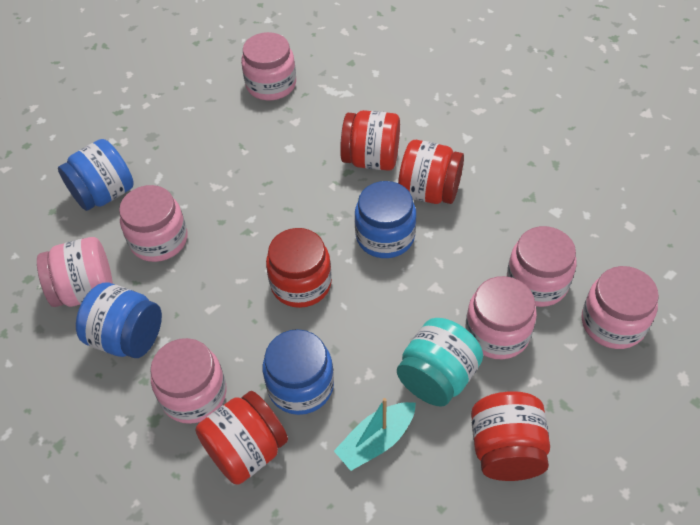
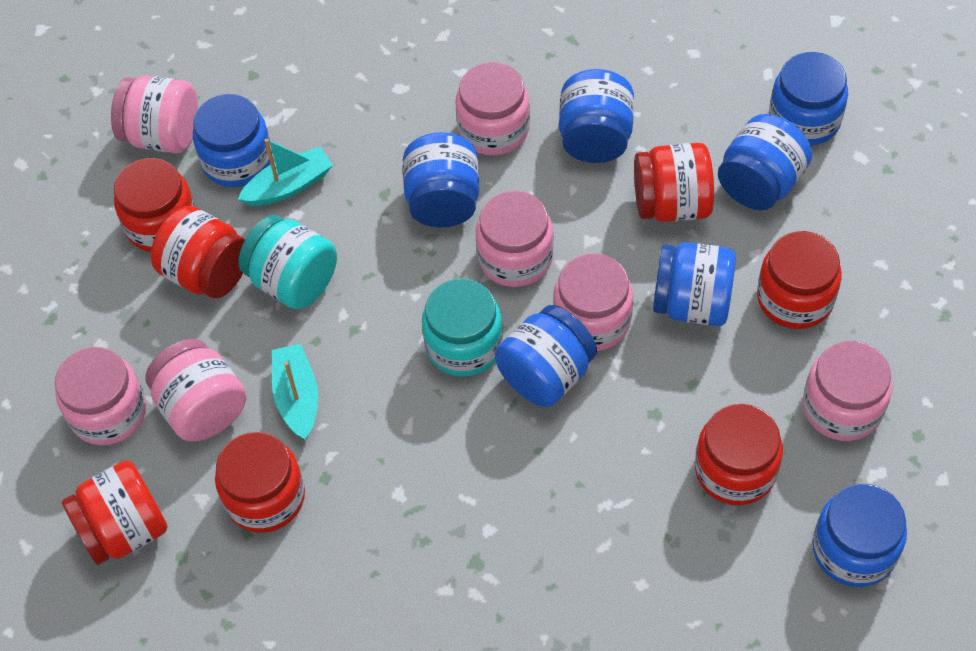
blue jar: 4 -> 8
red jar: 5 -> 7
turquoise boat: 1 -> 2
turquoise jar: 1 -> 2

